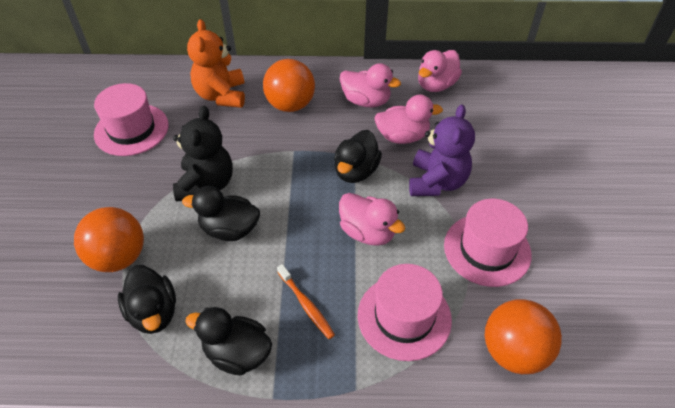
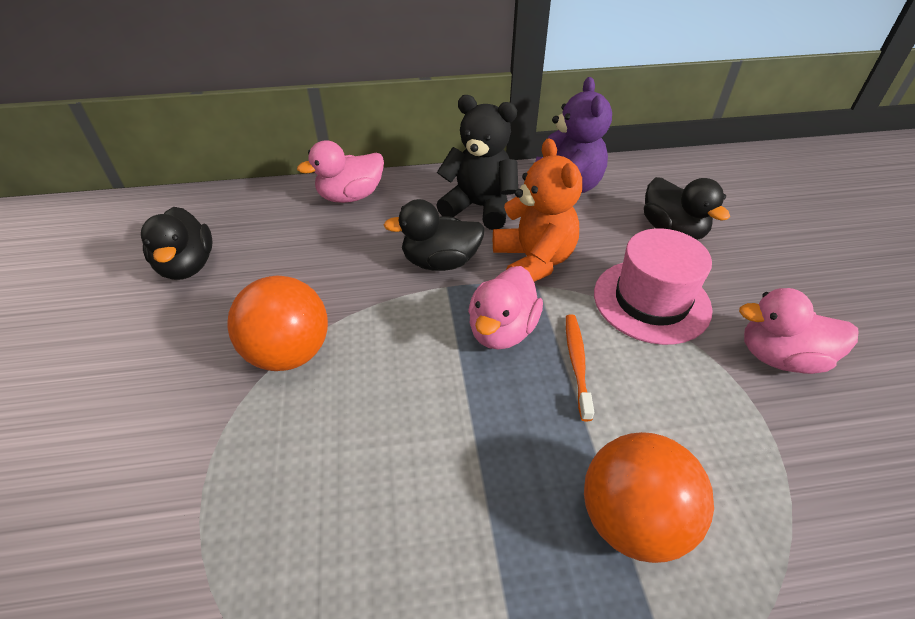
black duck: 4 -> 3
orange ball: 3 -> 2
pink duck: 4 -> 3
pink hat: 3 -> 1

